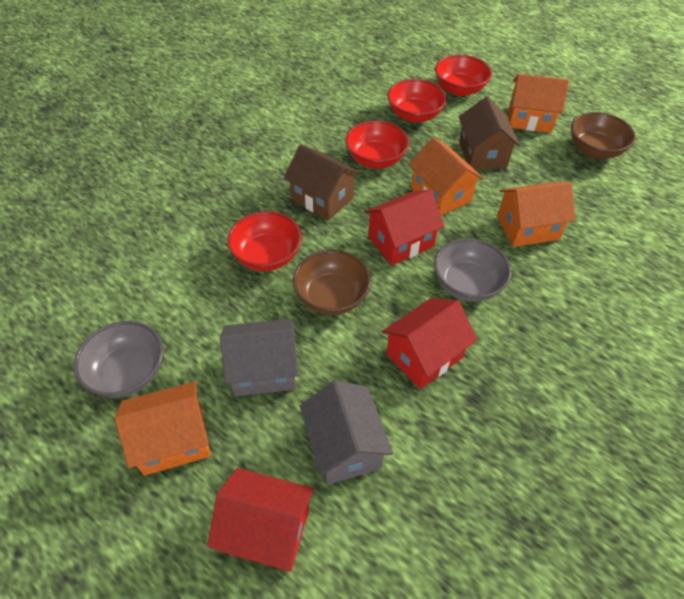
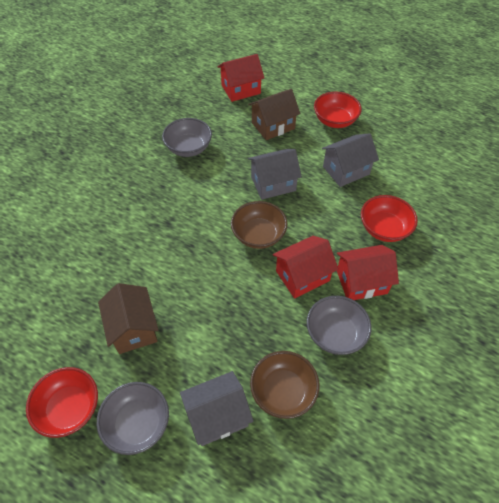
grey bowl: 2 -> 3
grey house: 2 -> 3
orange house: 4 -> 0
red bowl: 4 -> 3

